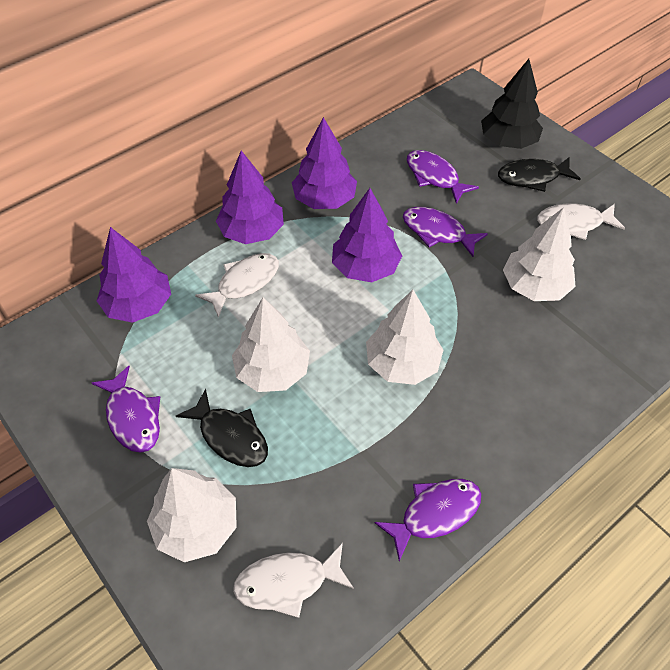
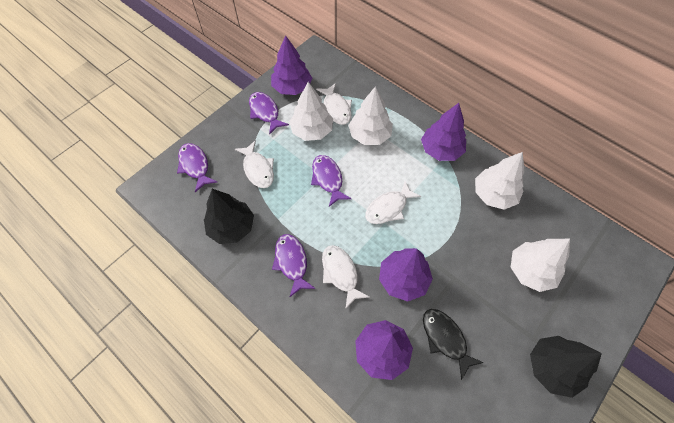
black fish: 2 -> 1
black tree: 1 -> 2
white fish: 3 -> 4

